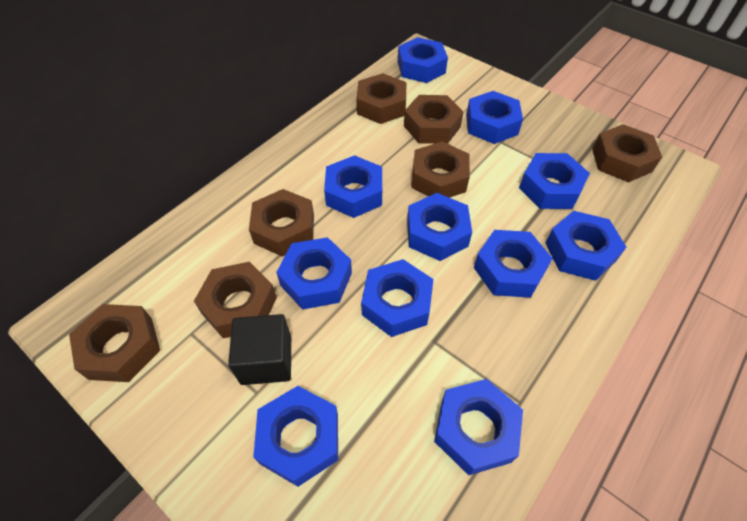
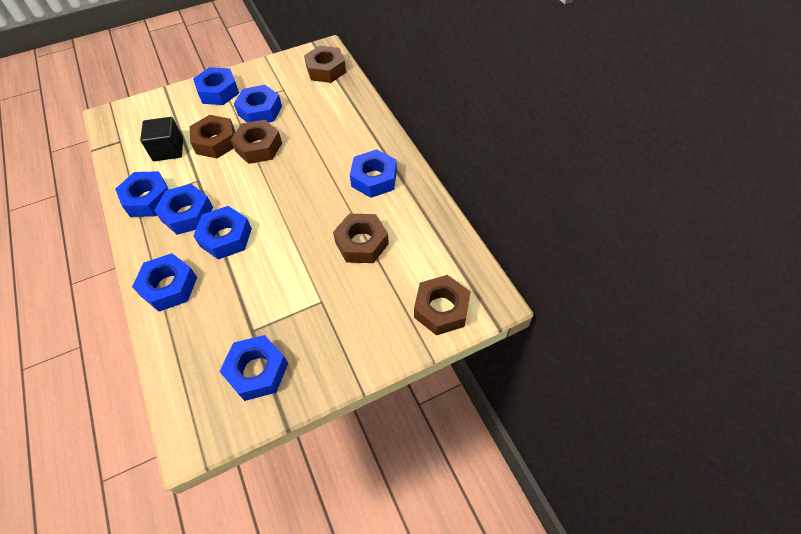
blue nut: 11 -> 8
brown nut: 7 -> 5

